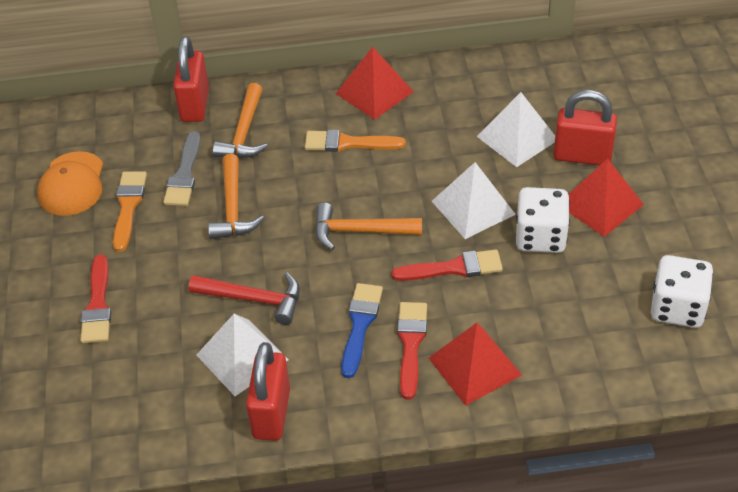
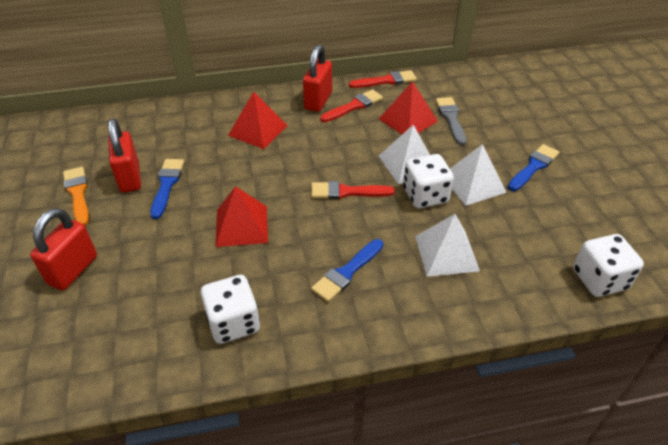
blue brush: 1 -> 3
orange brush: 2 -> 1
orange cap: 1 -> 0
orange hammer: 3 -> 0
red hammer: 1 -> 0
white dice: 2 -> 3

